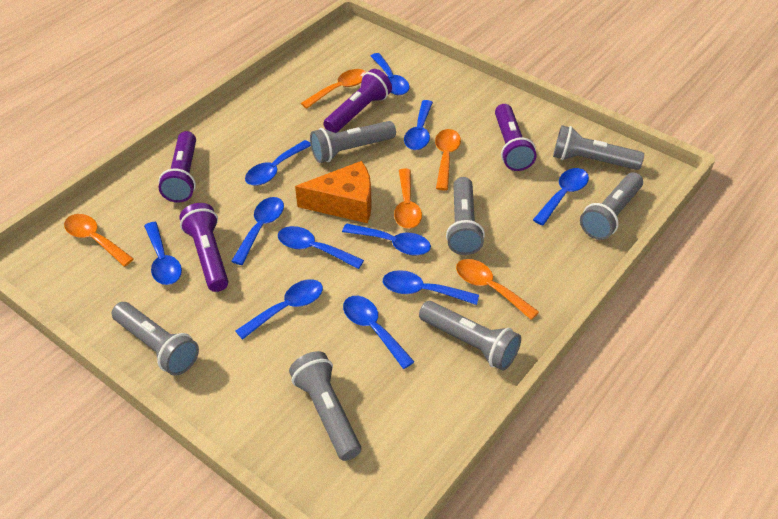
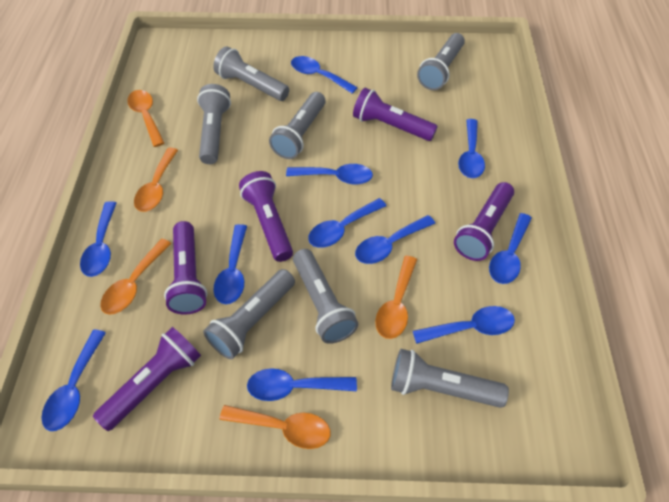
orange cheese: 1 -> 0
purple flashlight: 4 -> 5

